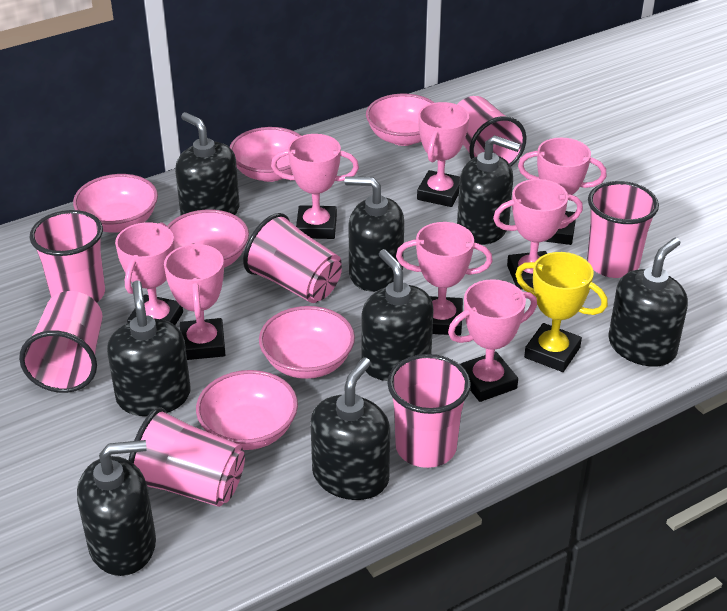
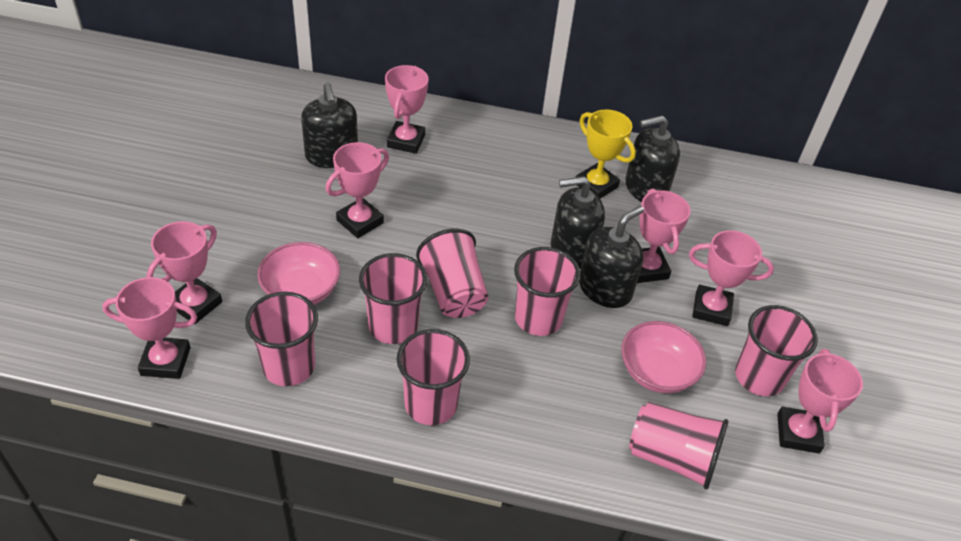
black soap dispenser: 8 -> 4
pink bowl: 6 -> 2
pink trophy: 8 -> 7

